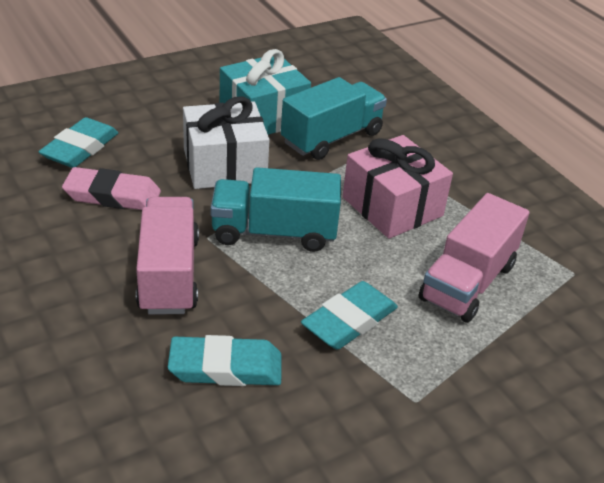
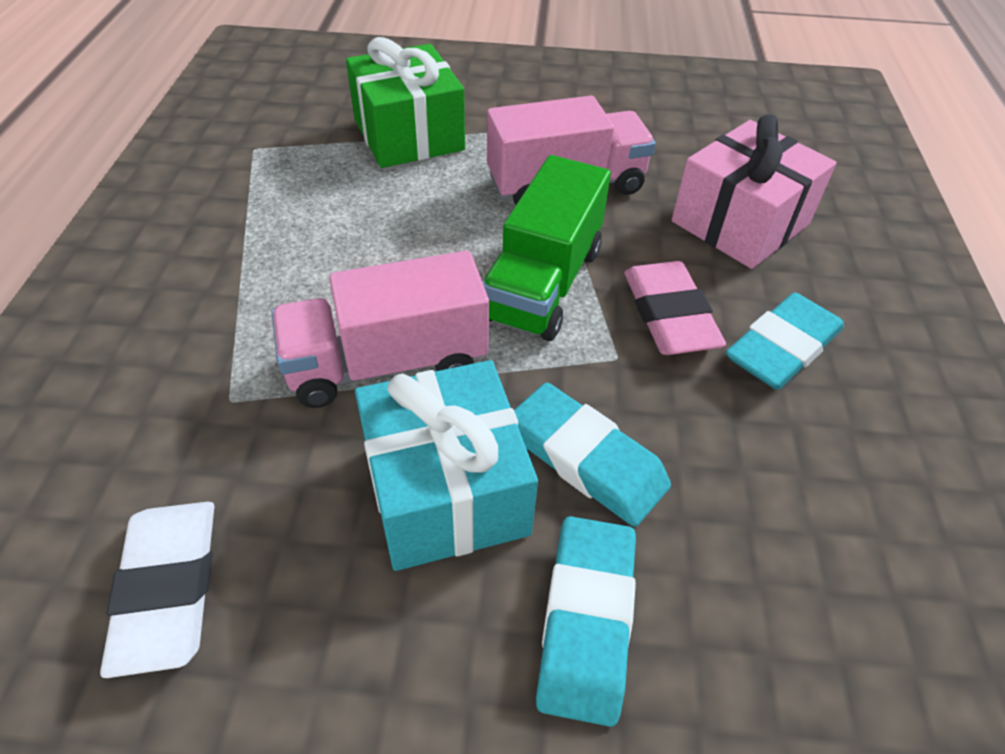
green gift: 0 -> 1
green truck: 0 -> 1
turquoise truck: 2 -> 0
white eraser: 0 -> 1
white gift: 1 -> 0

